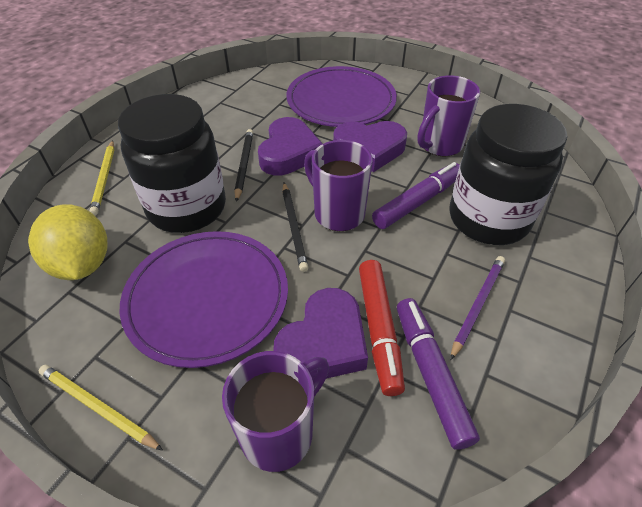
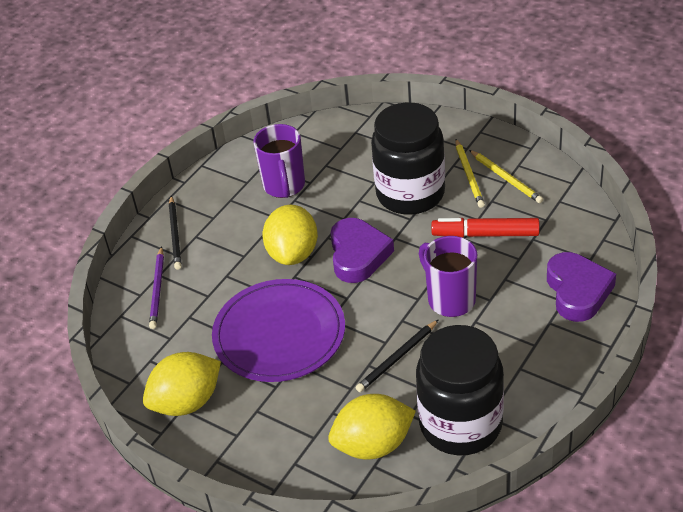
purple heart: 3 -> 2
purple marker: 2 -> 0
purple mug: 3 -> 2
purple plate: 2 -> 1
yellow lemon: 1 -> 3

